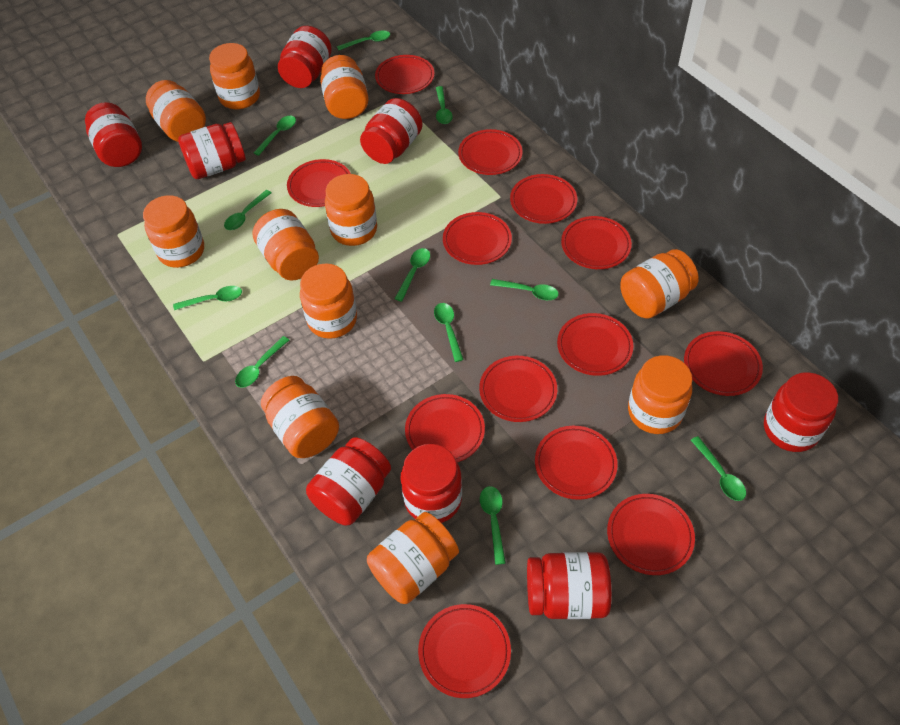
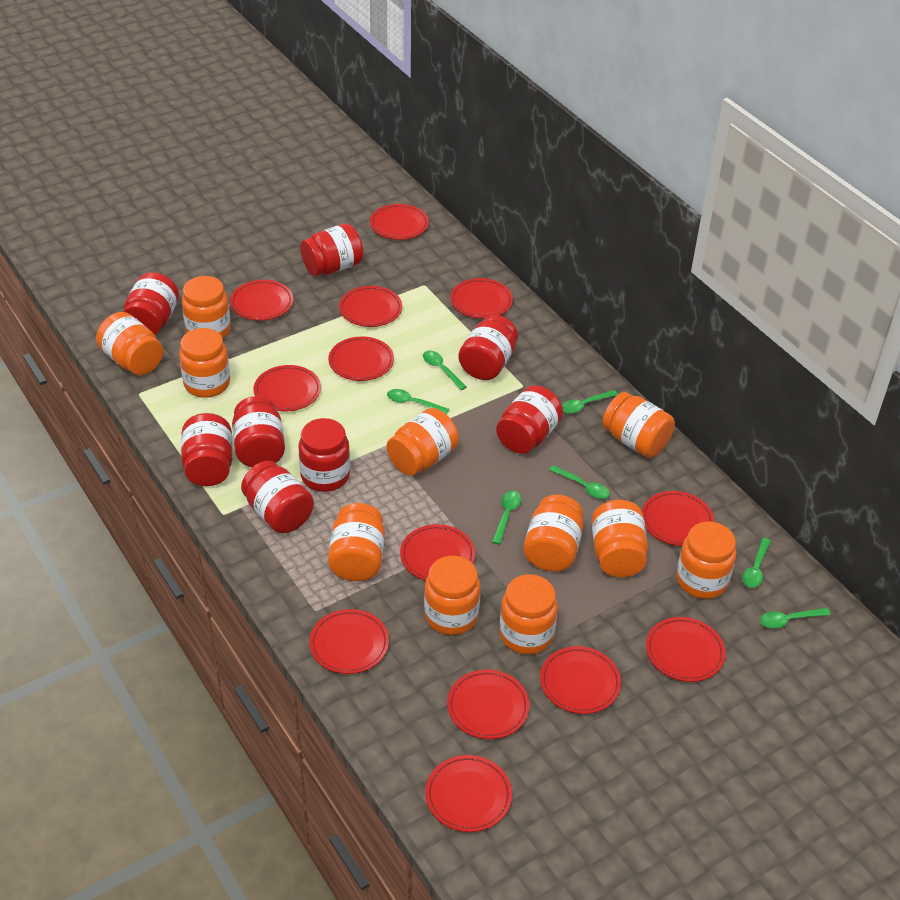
green spoon: 11 -> 7

